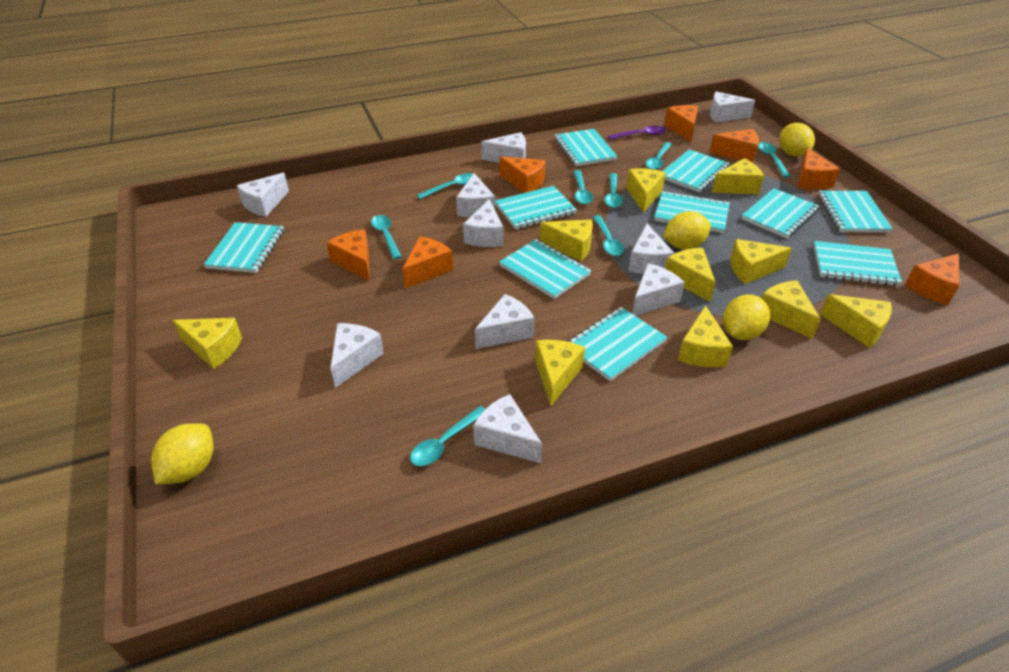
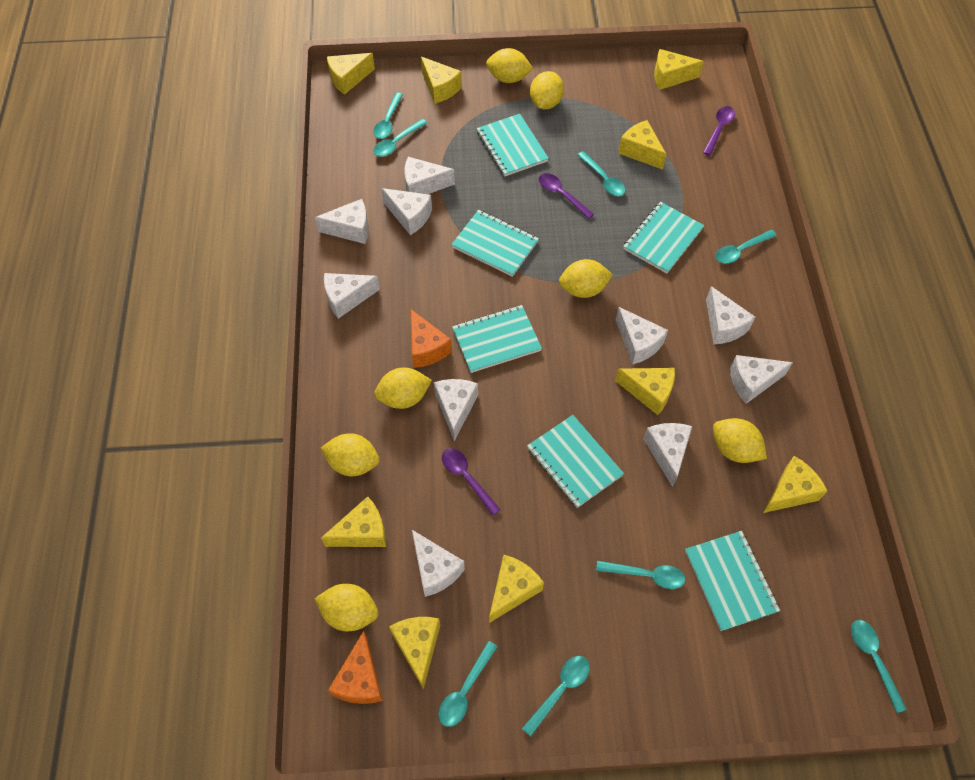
orange cheese: 7 -> 2
purple spoon: 1 -> 3
turquoise notebook: 10 -> 6
yellow cheese: 10 -> 9
yellow lemon: 4 -> 7

